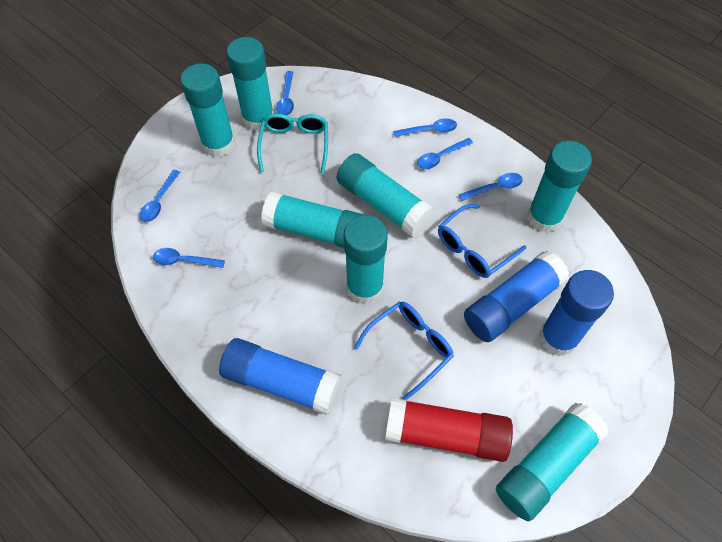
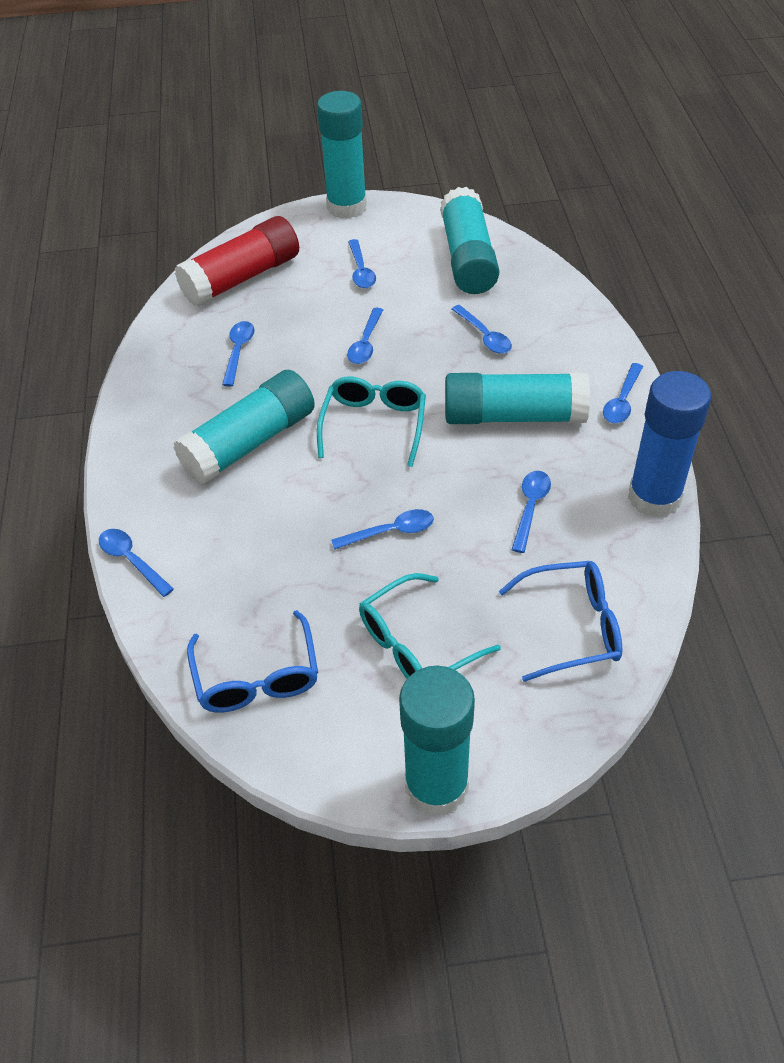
blue glue stick: 3 -> 1
blue spoon: 6 -> 8
turquoise glasses: 1 -> 2
turquoise glue stick: 7 -> 5

